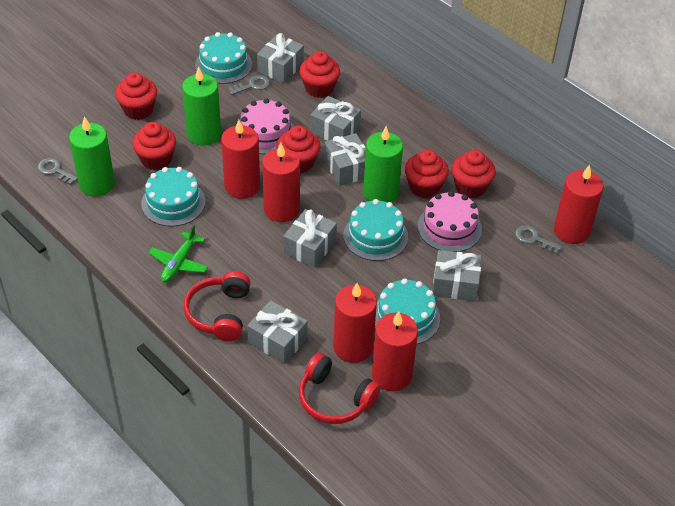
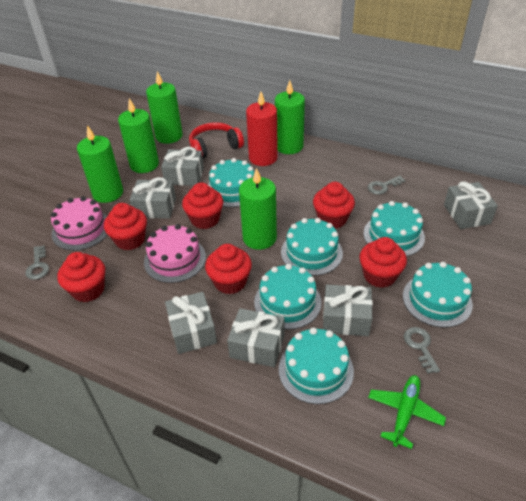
green candle: 3 -> 5
red candle: 5 -> 1
red headphones: 2 -> 1
turquoise cake: 4 -> 6

